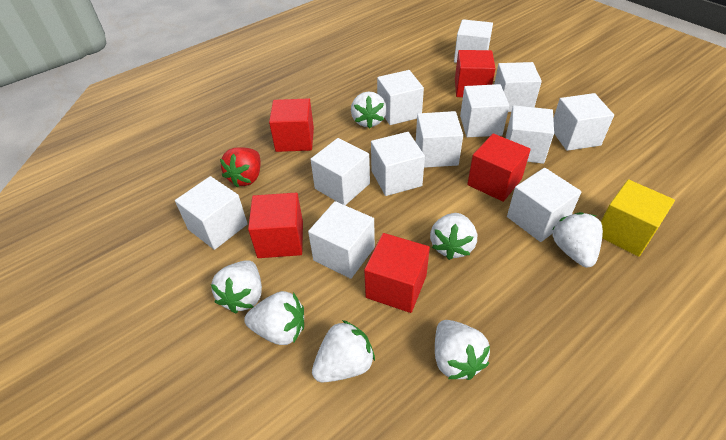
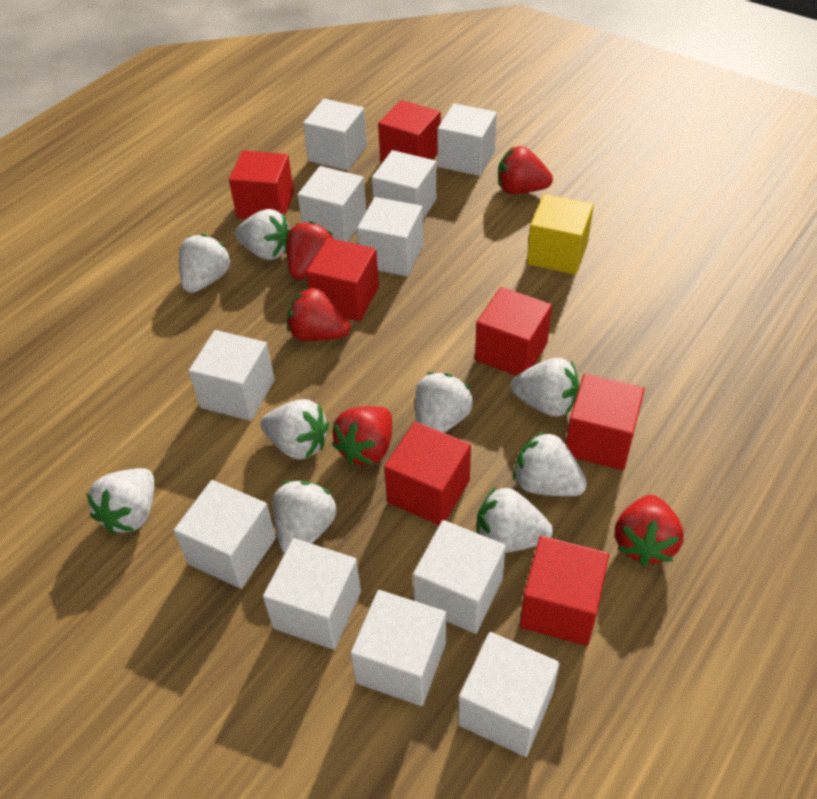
red cube: 5 -> 7
red strawberry: 1 -> 5
white cube: 12 -> 11
white strawberry: 7 -> 9

